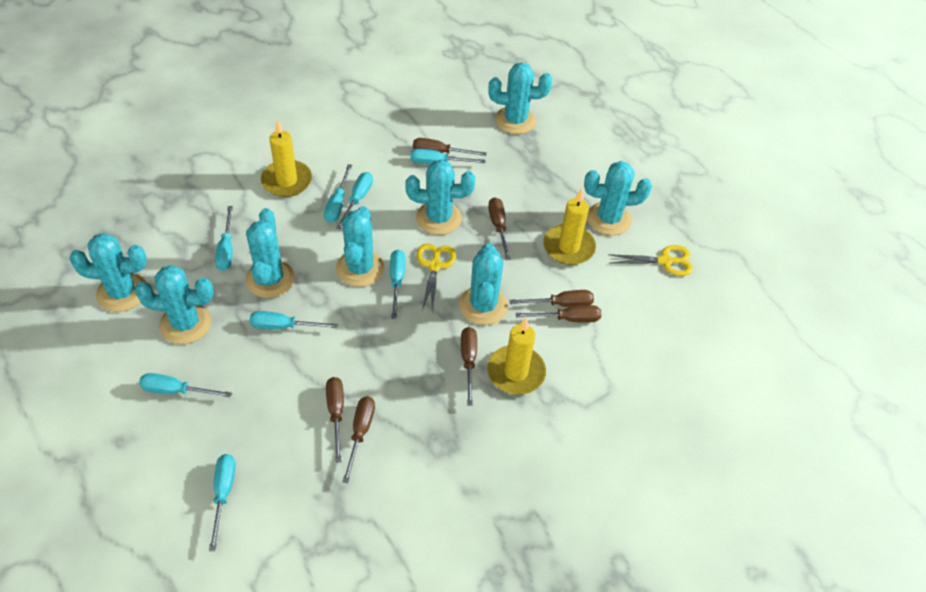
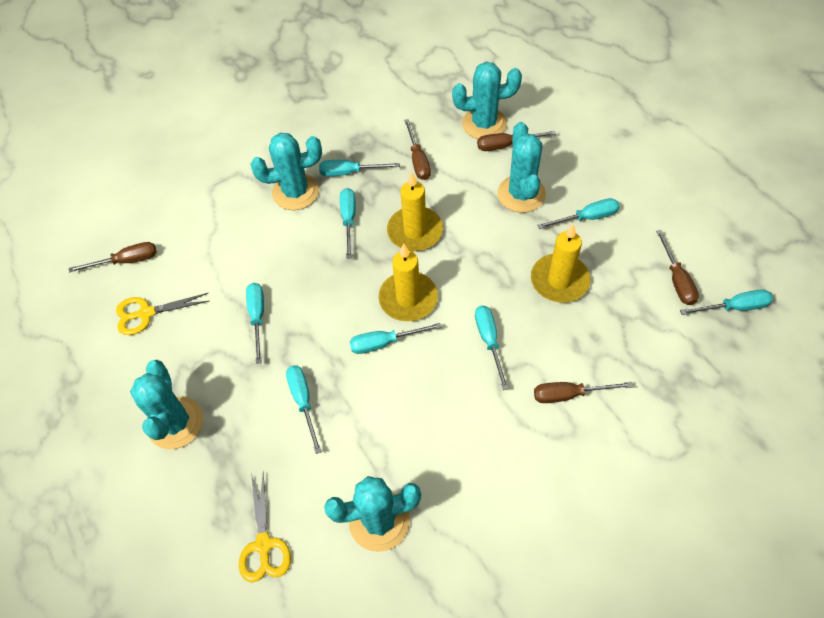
brown screwdriver: 7 -> 5
turquoise cactus: 8 -> 5

